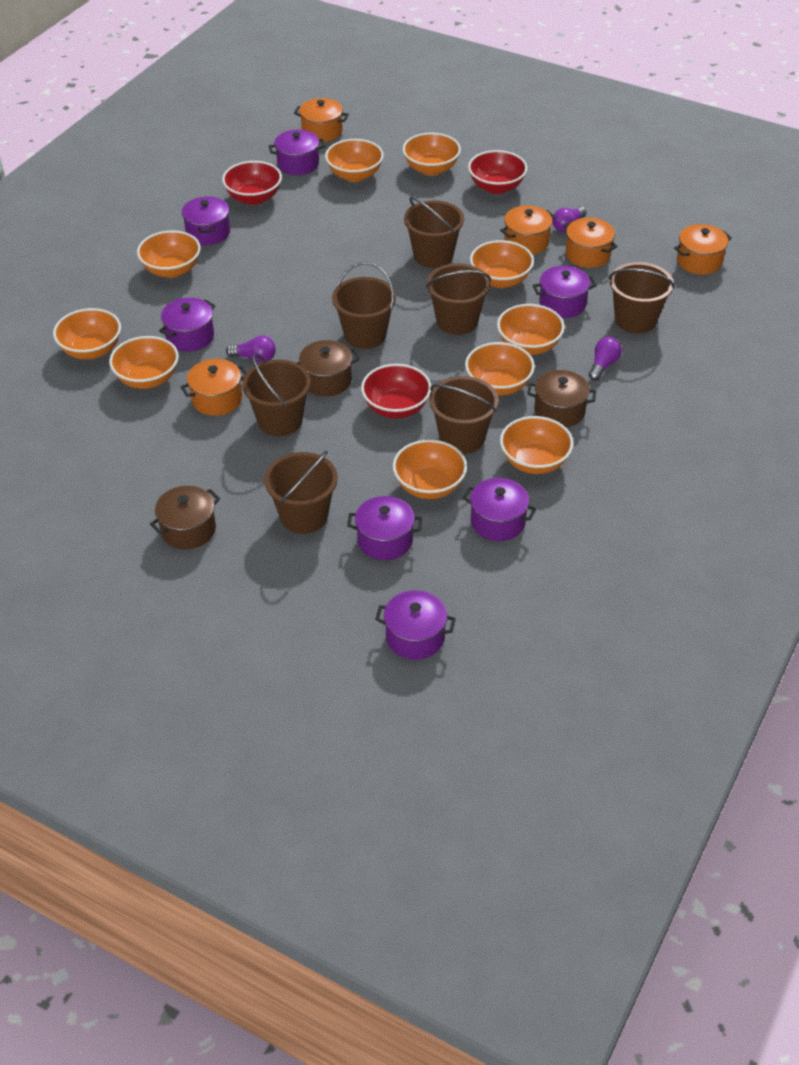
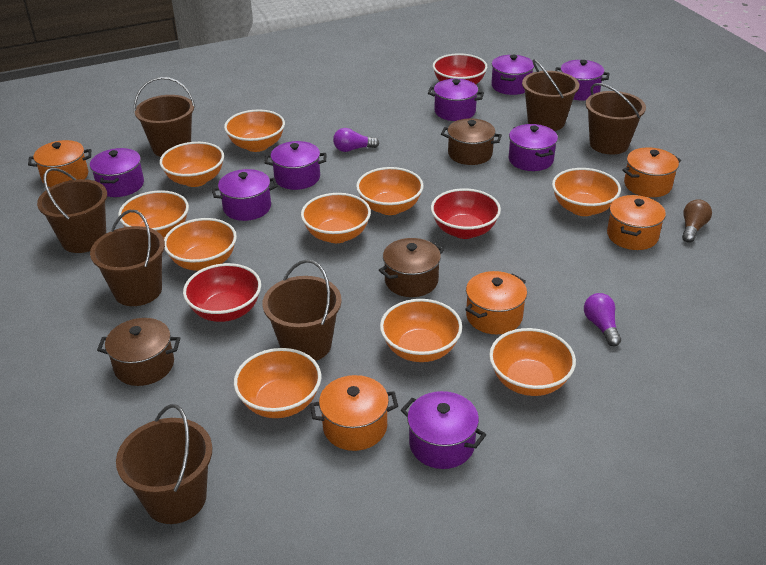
brown light bulb: 0 -> 1
purple light bulb: 3 -> 2
purple pot: 7 -> 8

